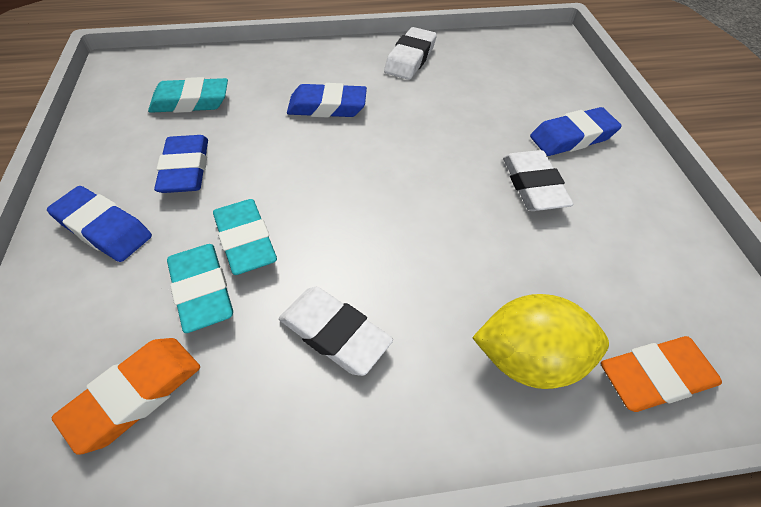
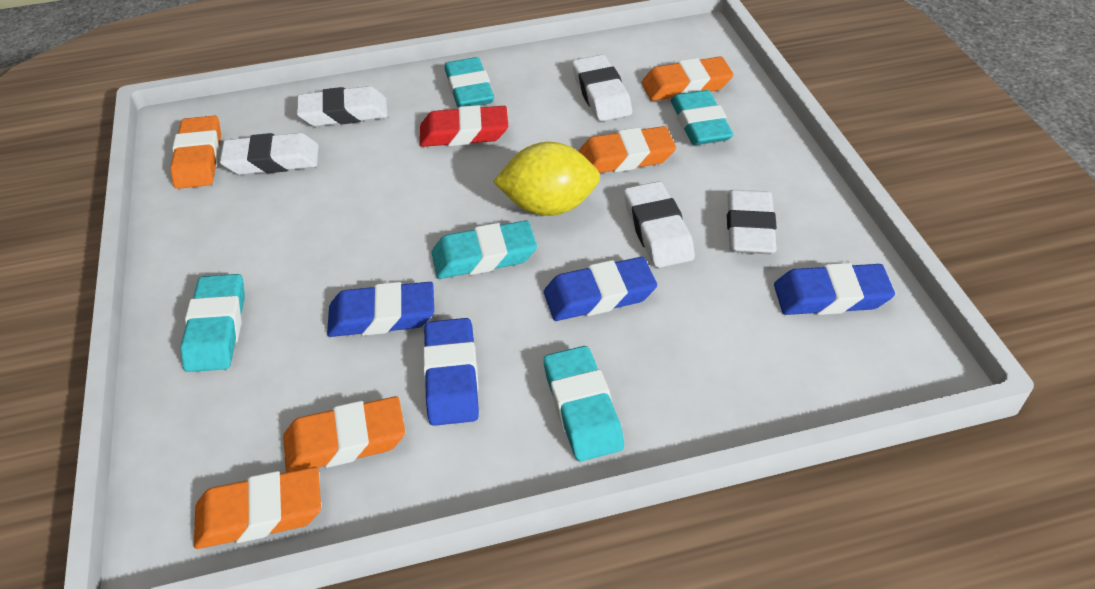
orange eraser: 2 -> 5
red eraser: 0 -> 1
turquoise eraser: 3 -> 5
white eraser: 3 -> 5

